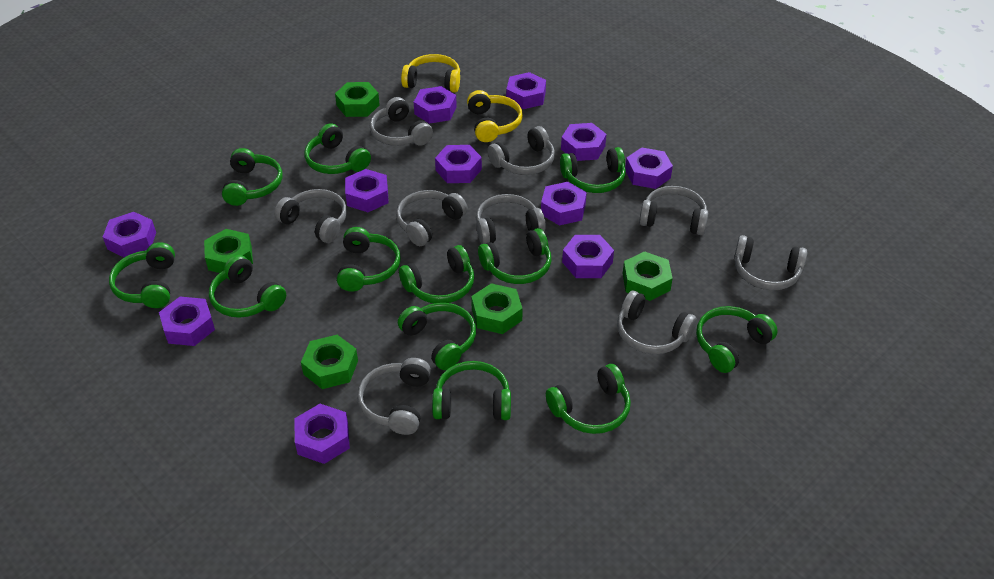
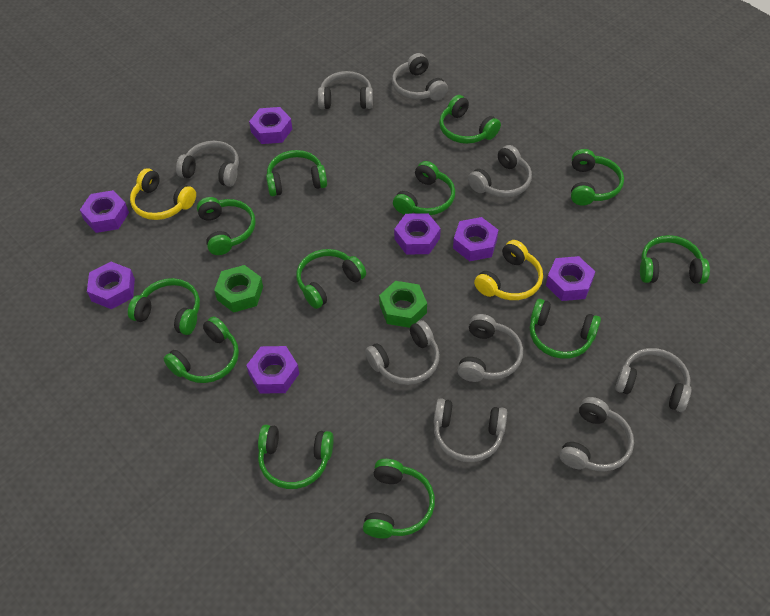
green nut: 5 -> 2
purple nut: 11 -> 7

